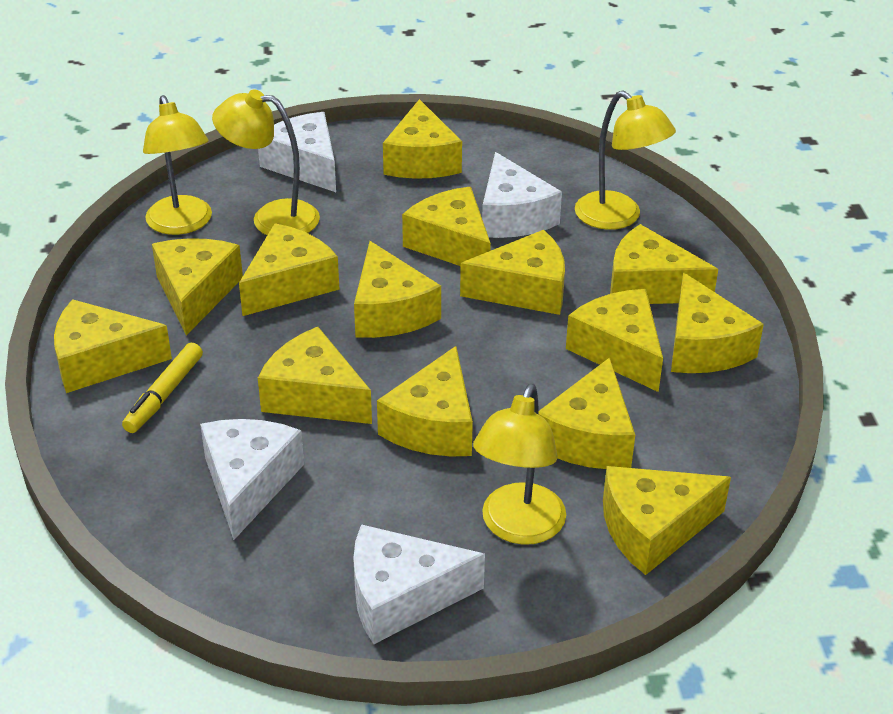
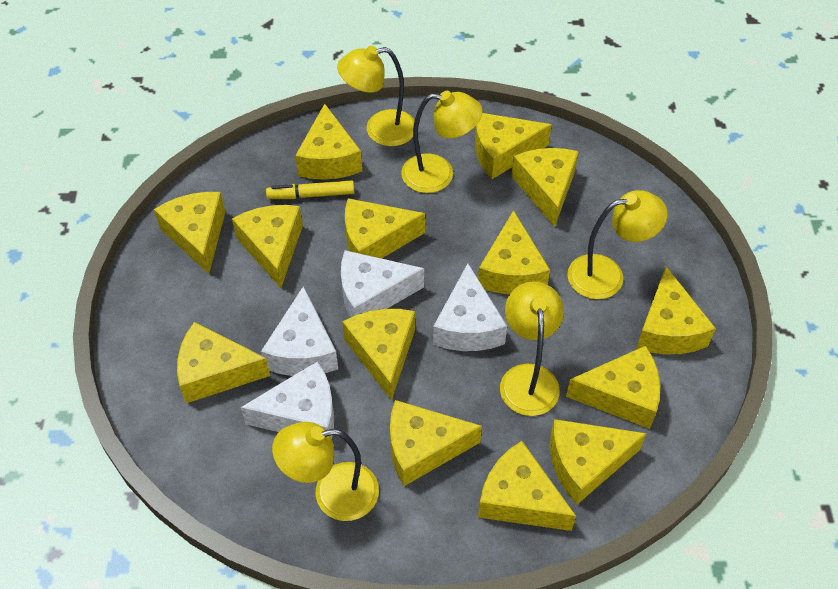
yellow lamp: 4 -> 5

